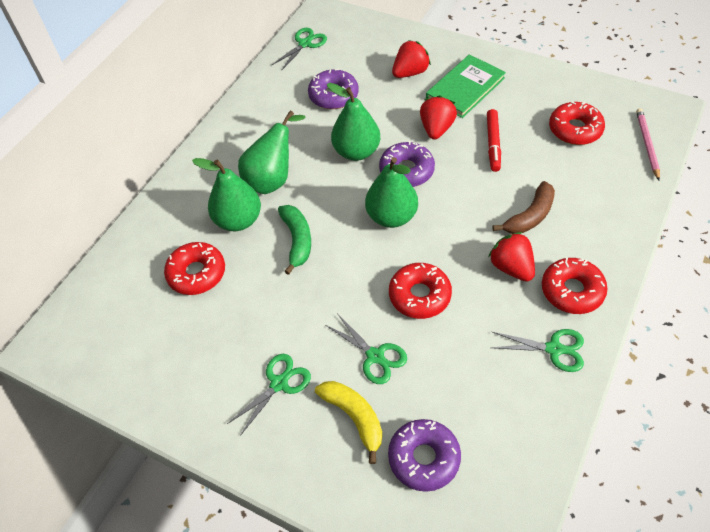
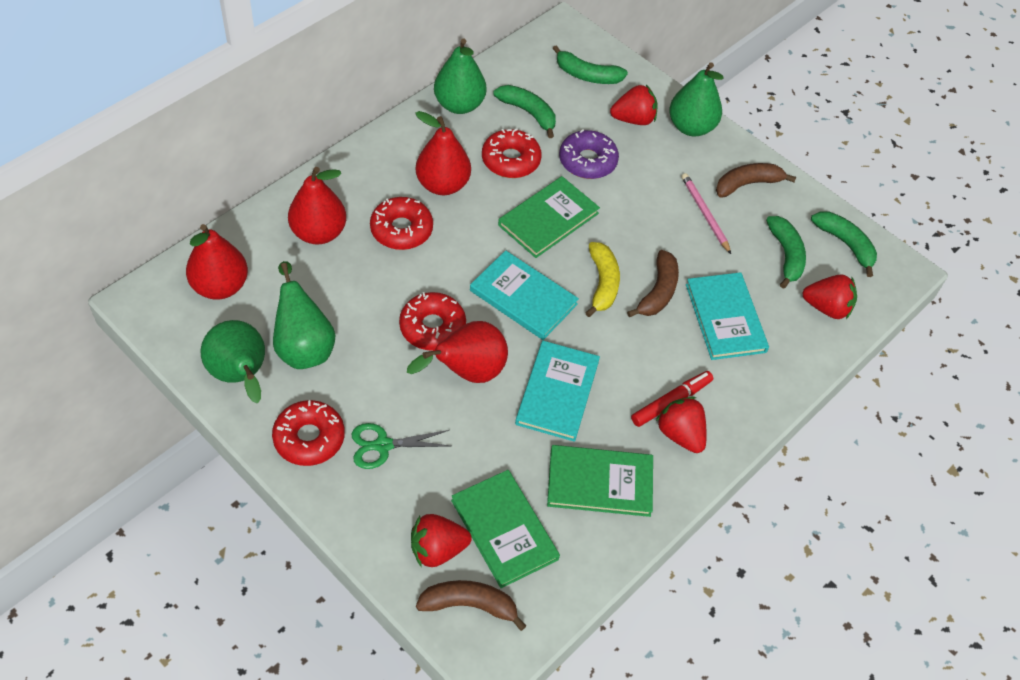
brown banana: 1 -> 3
green banana: 1 -> 4
green book: 1 -> 3
green scissors: 4 -> 1
purple donut: 3 -> 1
red pear: 0 -> 4
red strawberry: 3 -> 4
turquoise book: 0 -> 3

